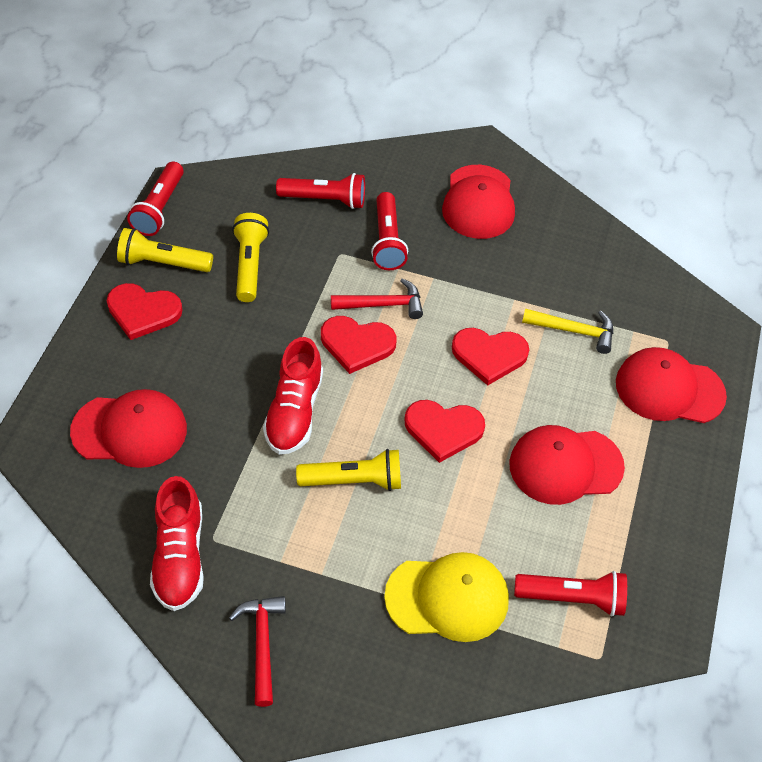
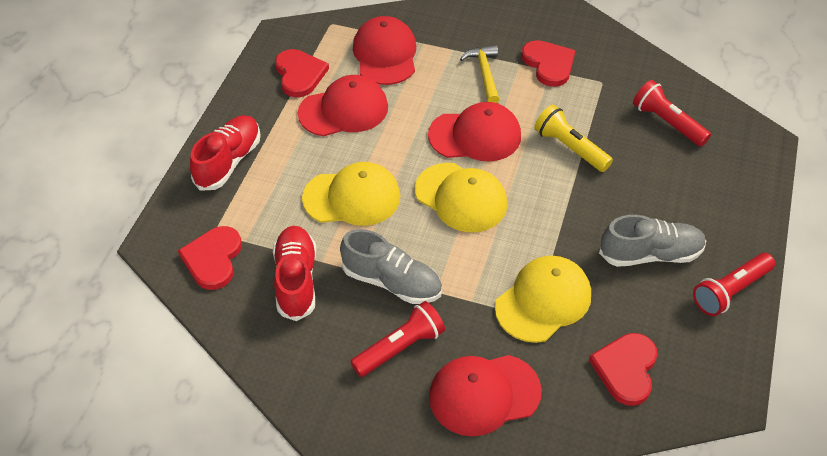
grey shoe: 0 -> 2
red flashlight: 4 -> 3
red hammer: 2 -> 0
yellow cap: 1 -> 3
yellow flashlight: 3 -> 1

